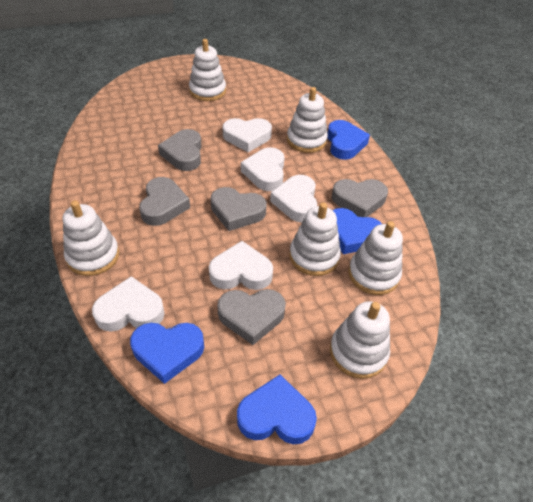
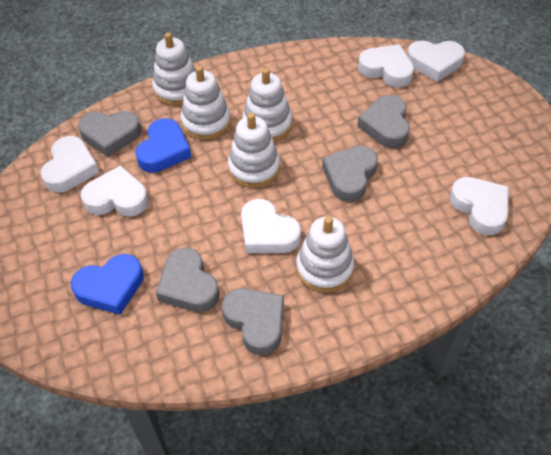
blue heart: 4 -> 2
white heart: 5 -> 6
white stacking toy: 6 -> 5

